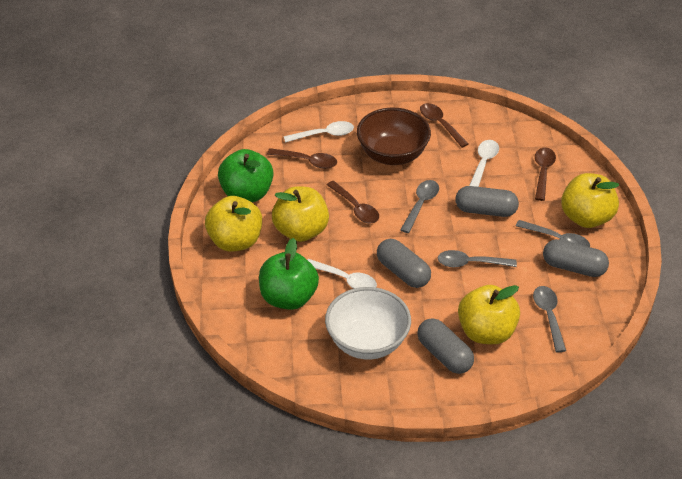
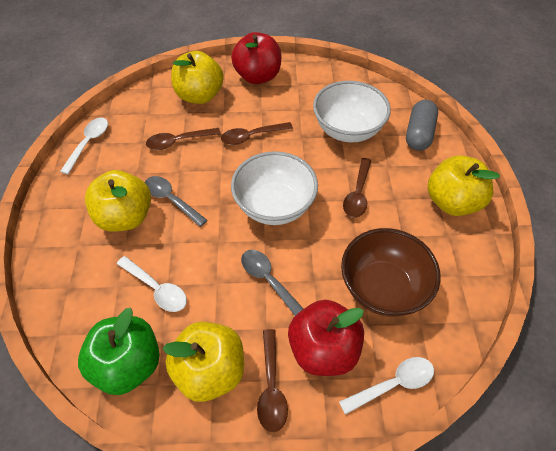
green apple: 2 -> 1
grey capsule: 4 -> 1
grey spoon: 4 -> 2
red apple: 0 -> 2
white bowl: 1 -> 2

